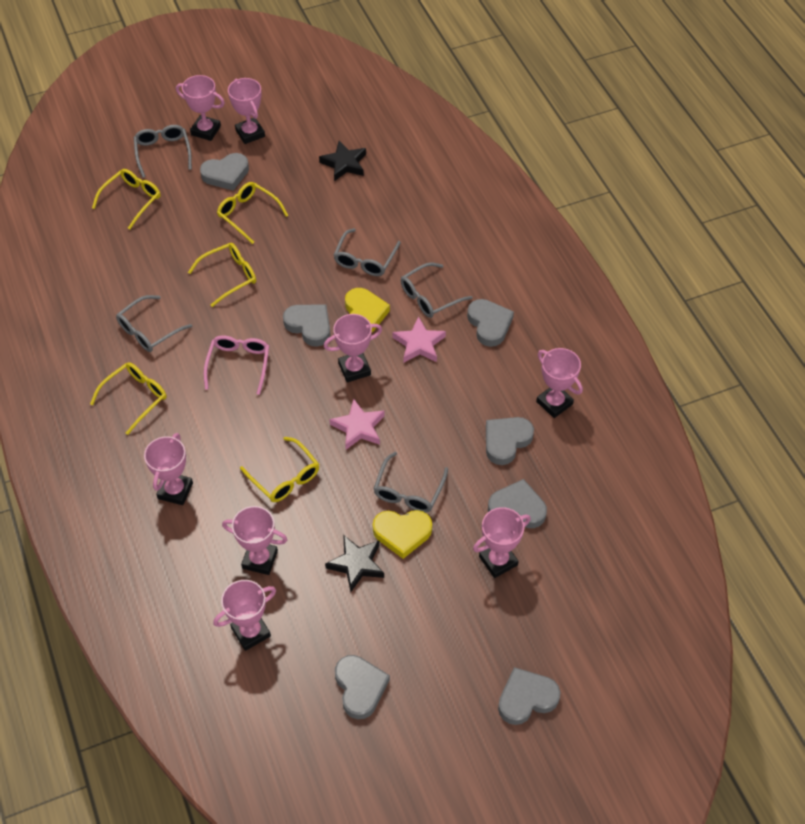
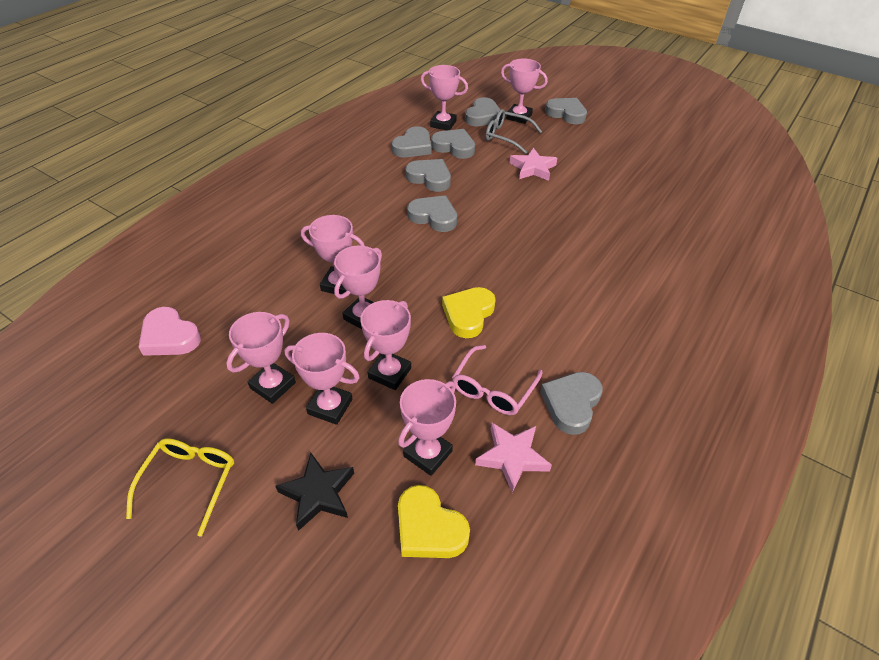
black star: 2 -> 1
grey glasses: 5 -> 1
pink heart: 0 -> 1
yellow glasses: 5 -> 1

